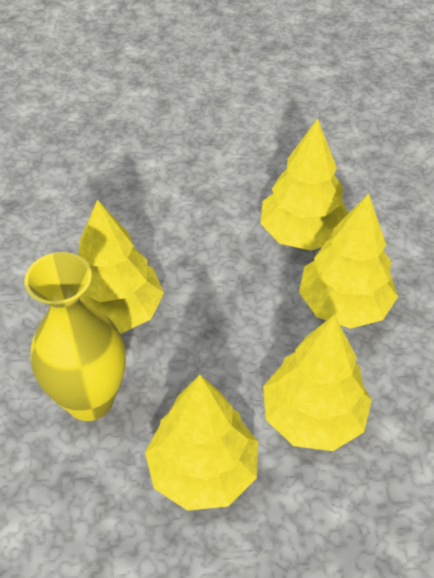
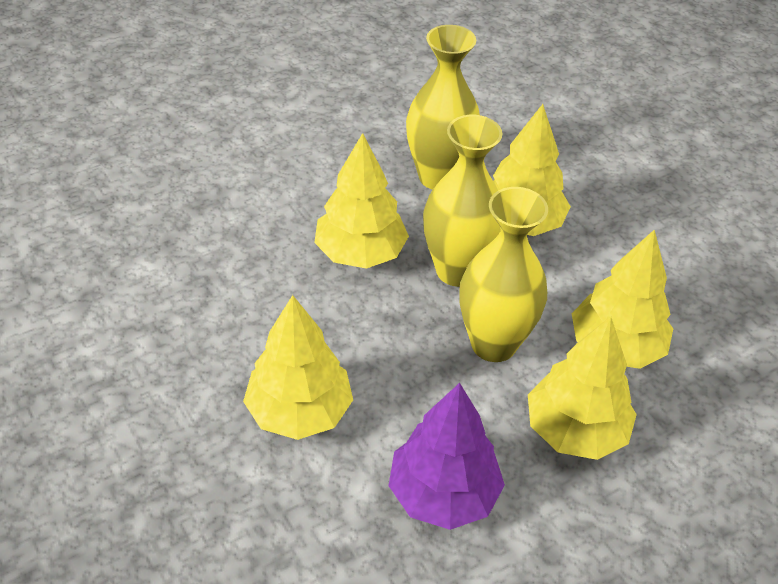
purple tree: 0 -> 1
yellow vase: 1 -> 3

